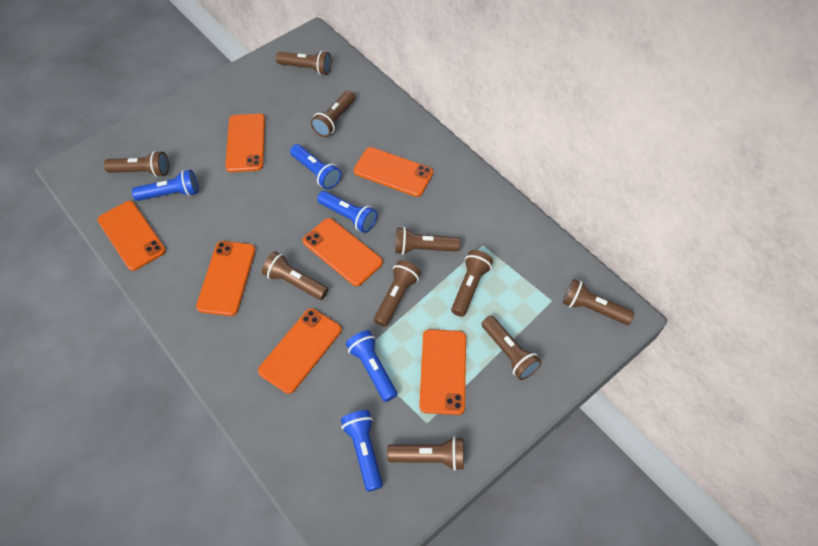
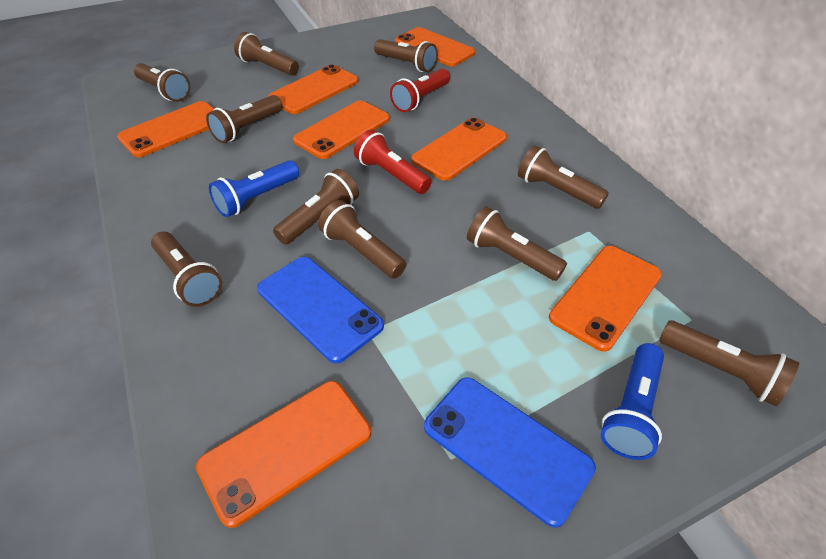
blue flashlight: 5 -> 2
blue phone: 0 -> 2
red flashlight: 0 -> 2

